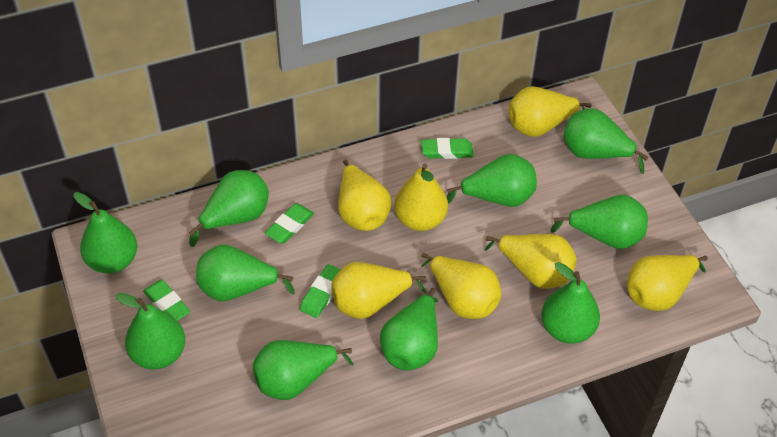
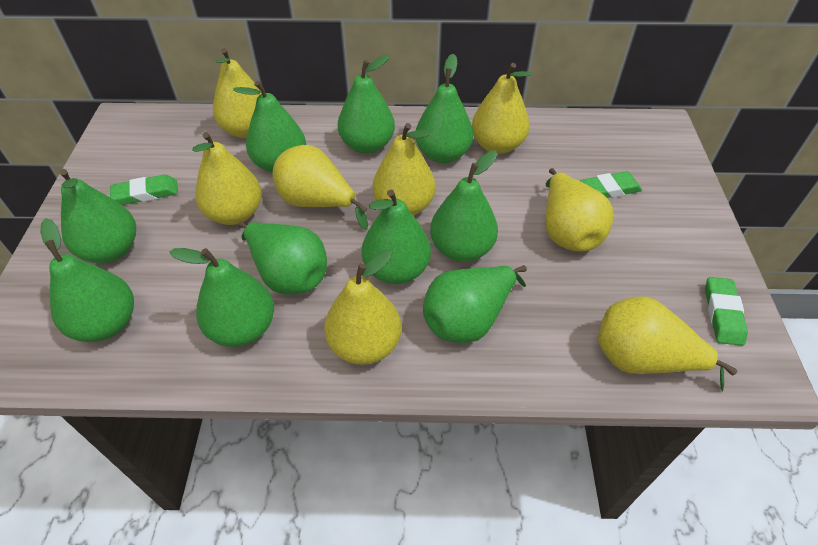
green eraser: 4 -> 3
yellow pear: 7 -> 8

